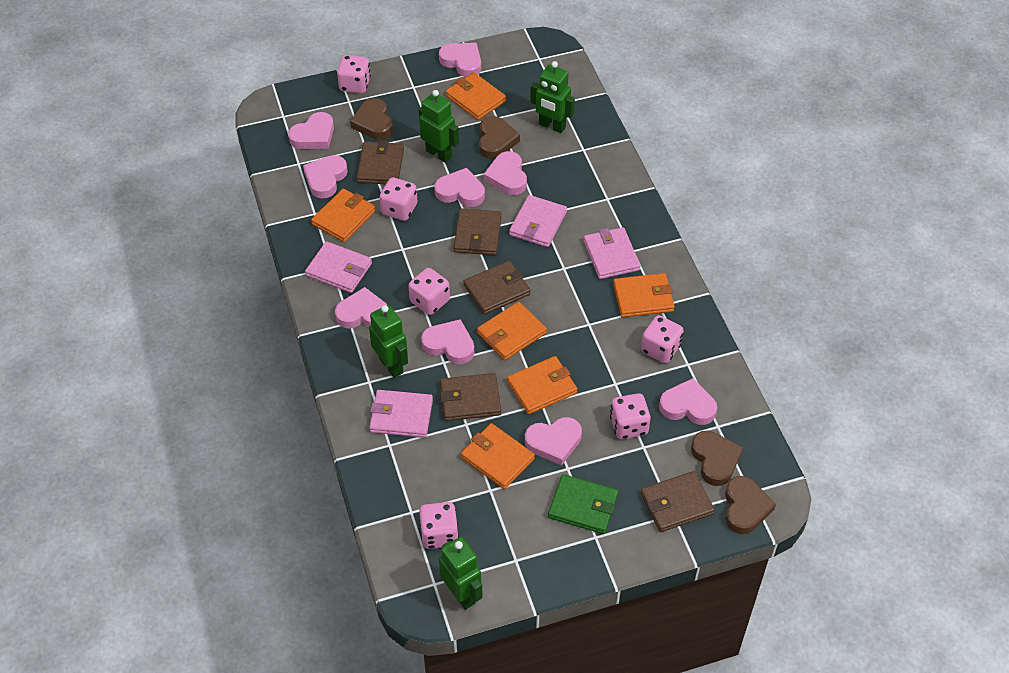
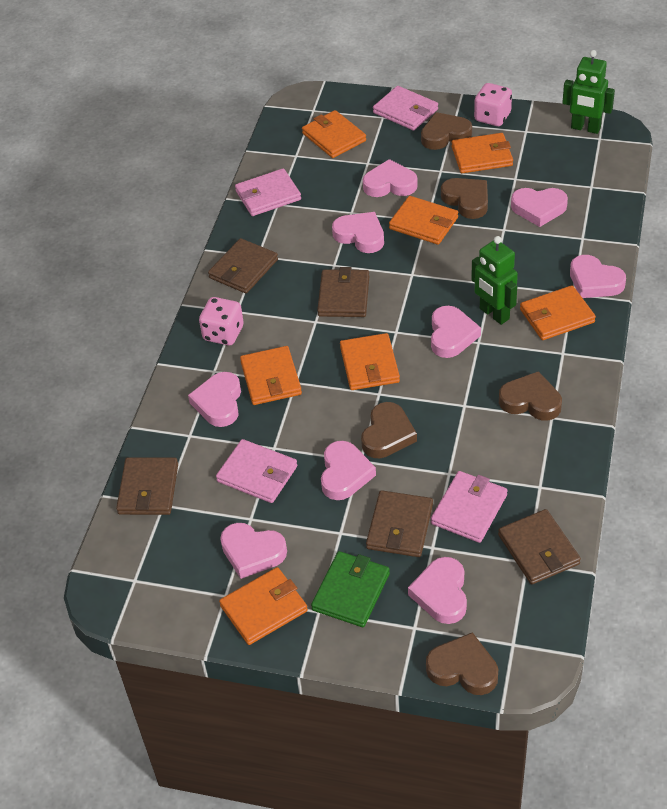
brown heart: 4 -> 5
green robot: 4 -> 2
orange wallet: 6 -> 7
pink dice: 6 -> 2

